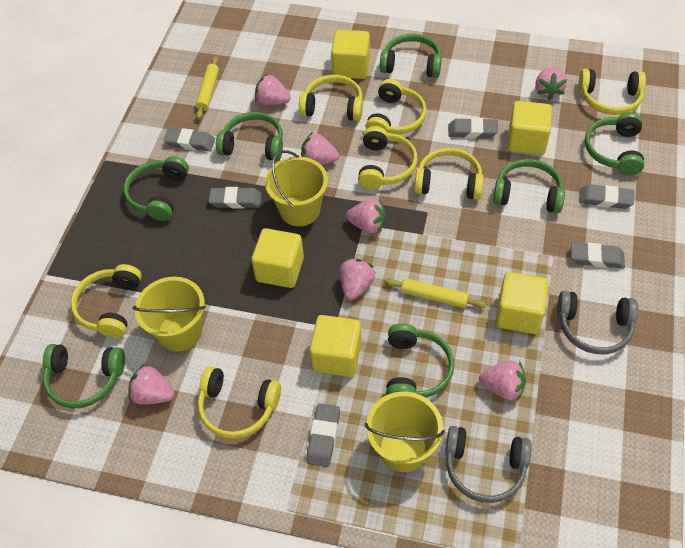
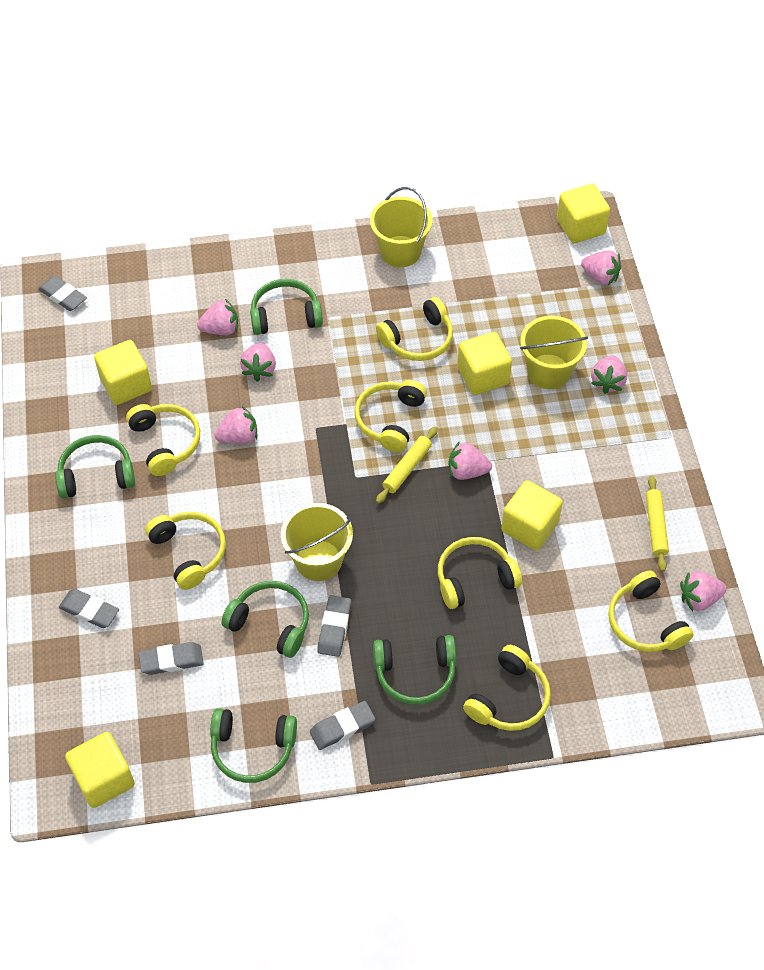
green headphones: 7 -> 5
grey eraser: 6 -> 5
grey headphones: 2 -> 0

